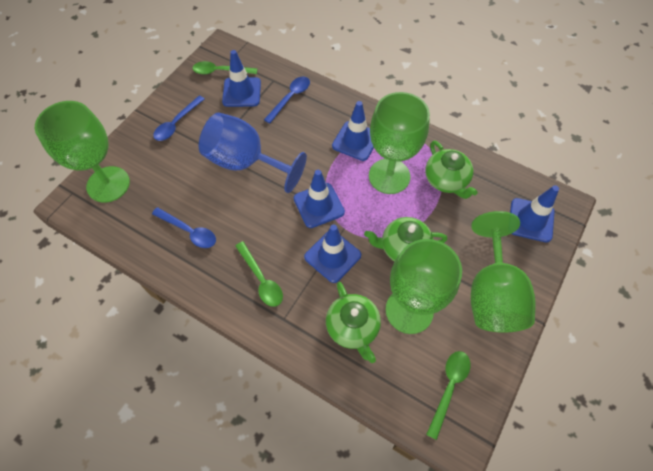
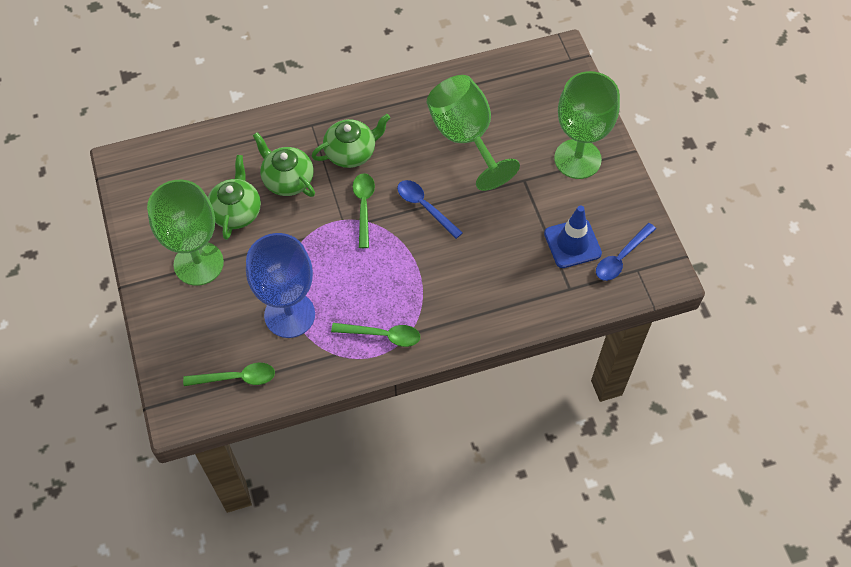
blue spoon: 3 -> 2
blue traffic cone: 5 -> 1
green goblet: 4 -> 3

